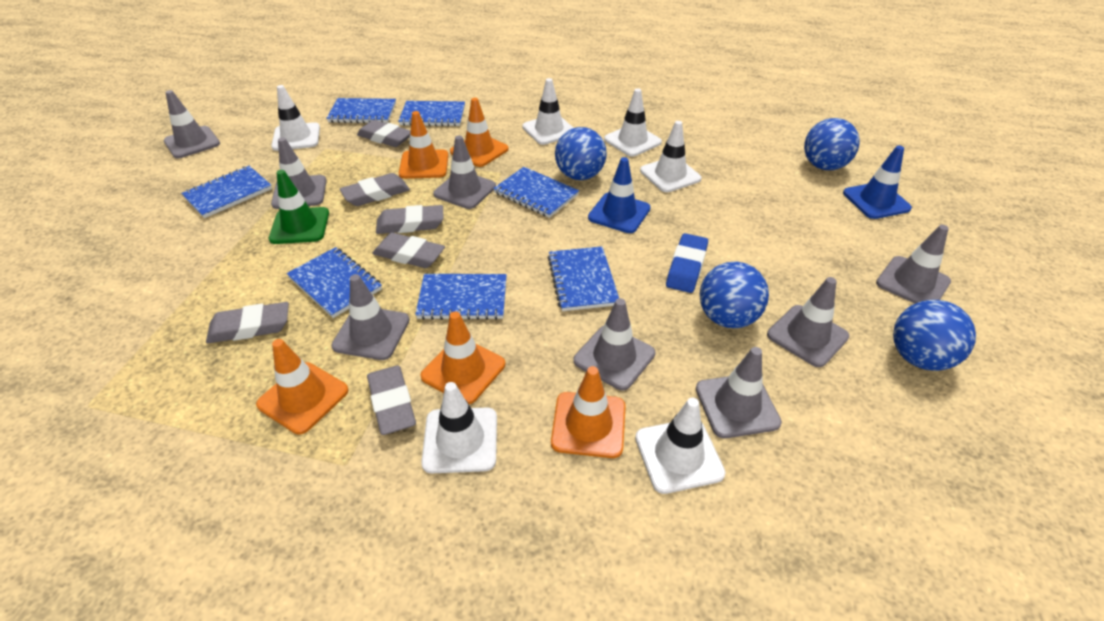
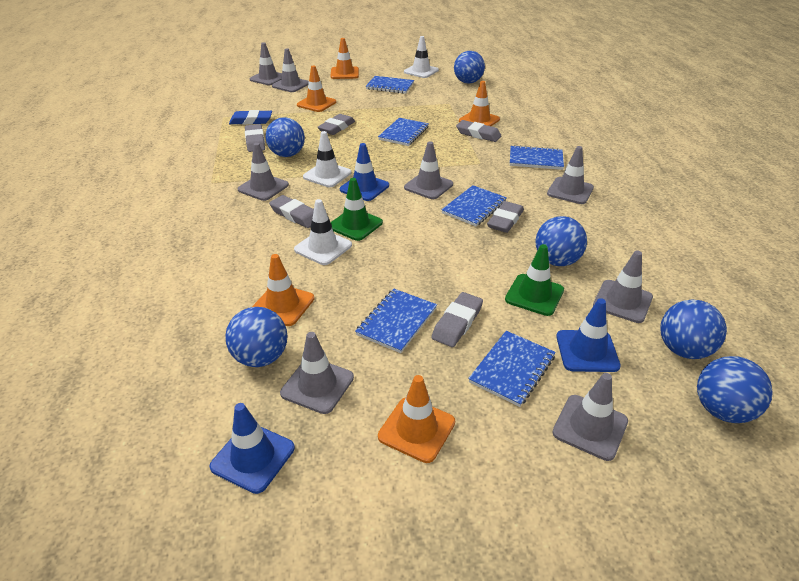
blue ball: 4 -> 6
blue notebook: 7 -> 6
blue traffic cone: 2 -> 3
green traffic cone: 1 -> 2
white traffic cone: 6 -> 3

